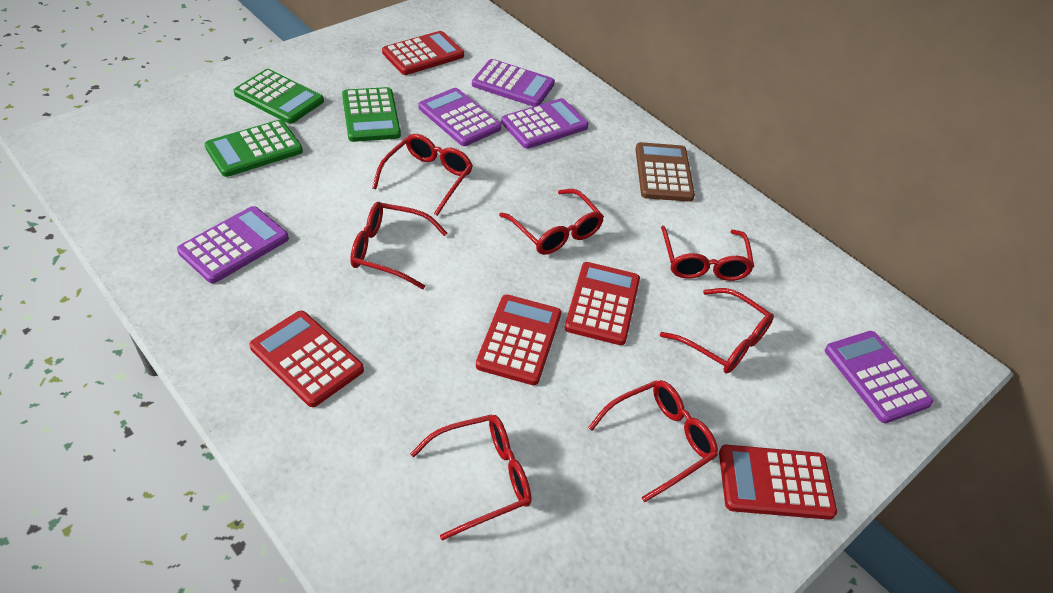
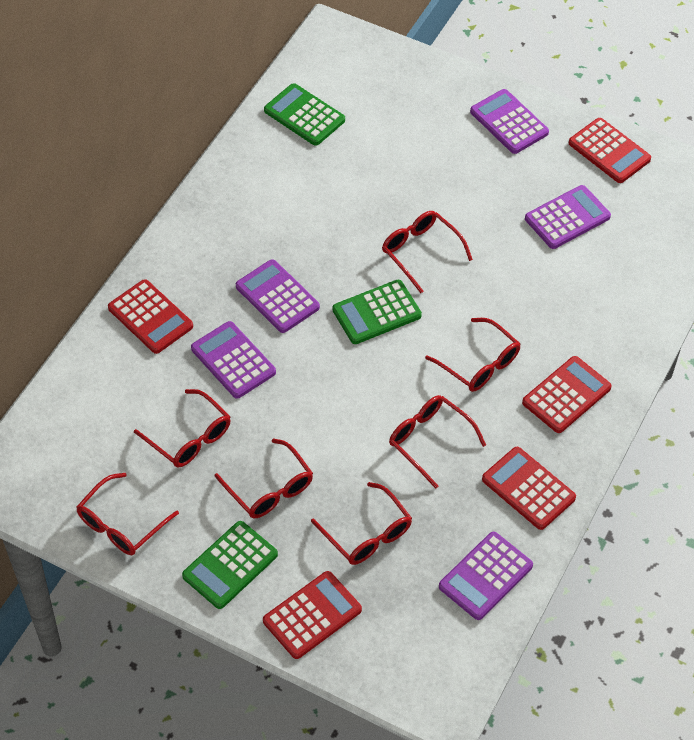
brown calculator: 1 -> 0

